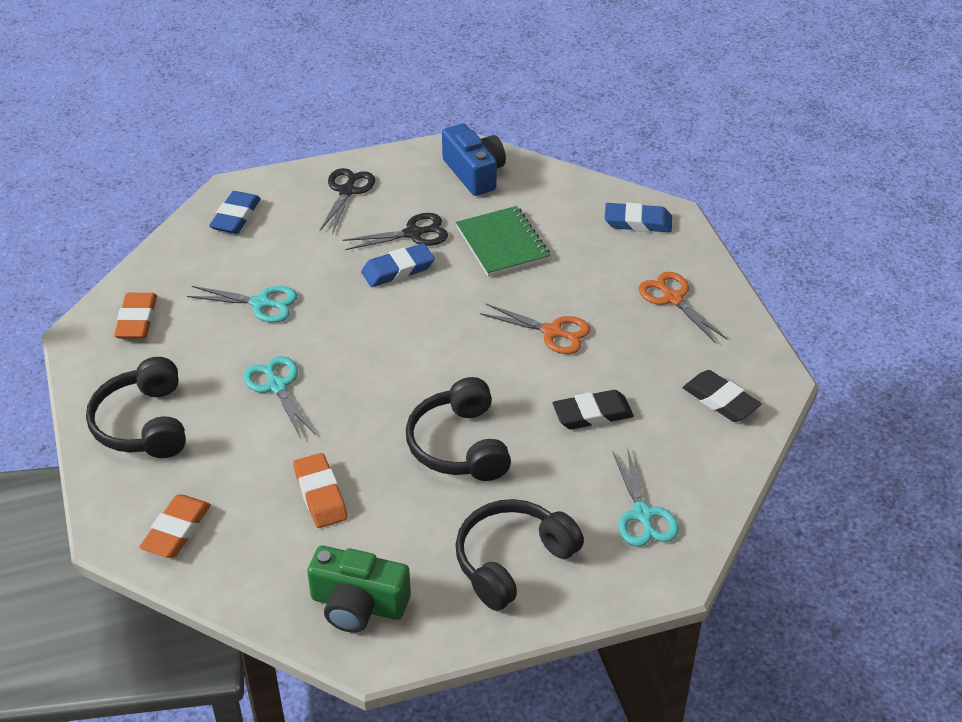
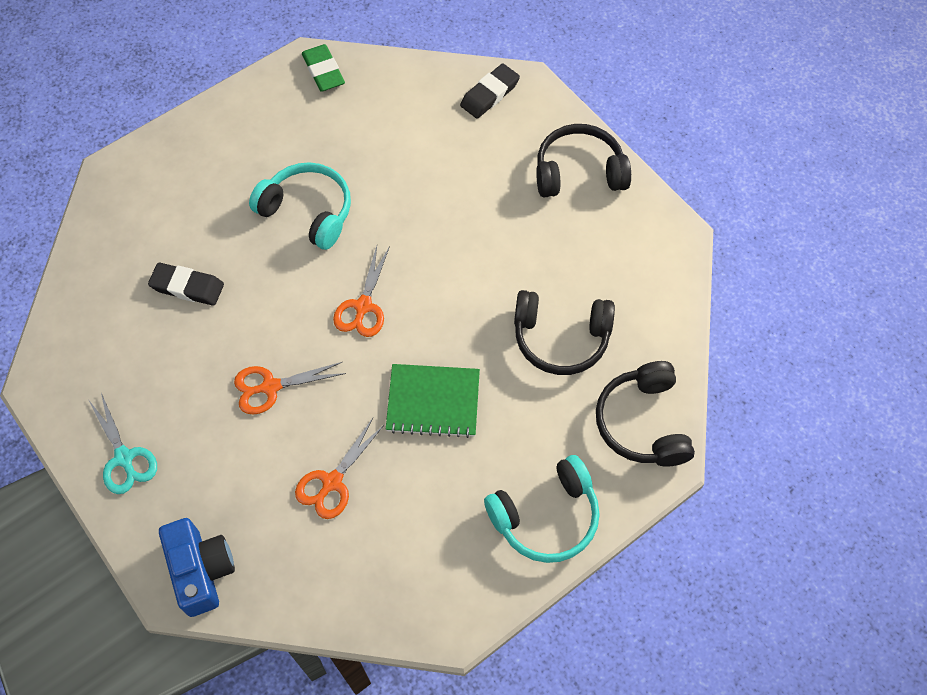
black scissors: 2 -> 0
blue eraser: 3 -> 0
green camera: 1 -> 0
green eraser: 0 -> 1
orange eraser: 3 -> 0
orange scissors: 2 -> 3
turquoise headphones: 0 -> 2
turquoise scissors: 3 -> 1

